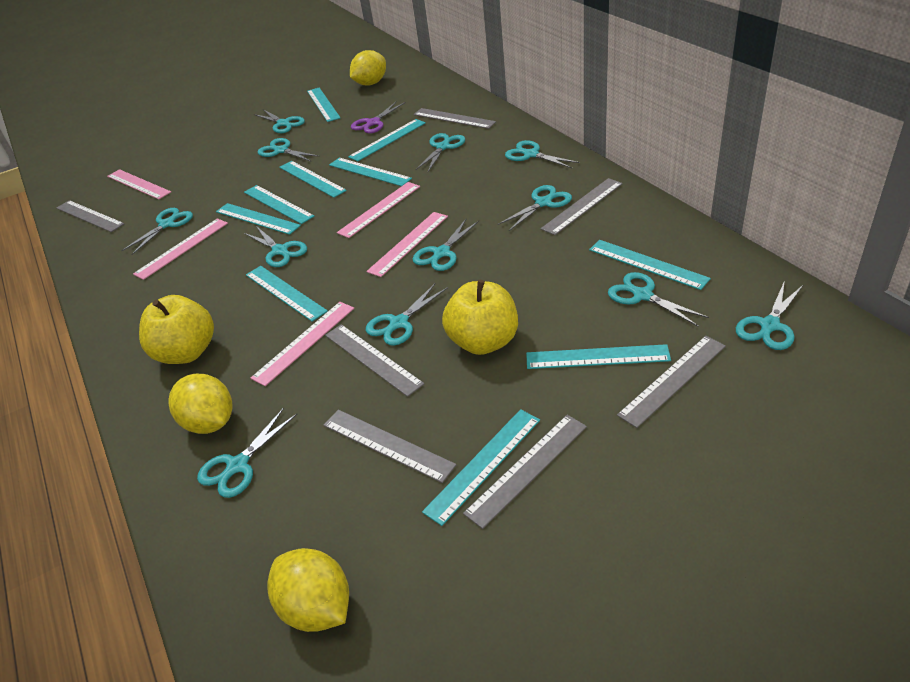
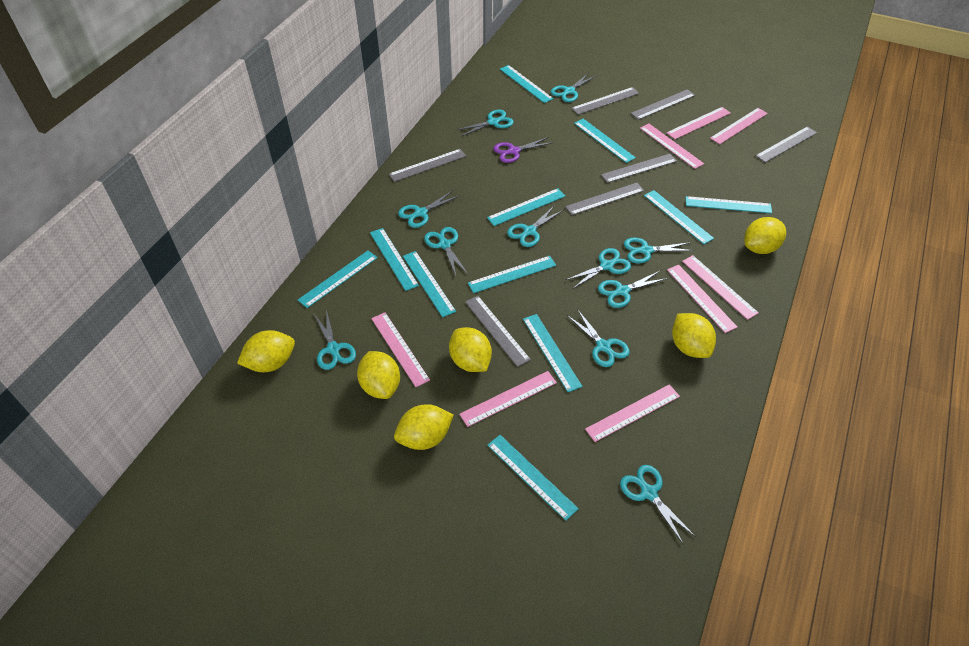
pink ruler: 5 -> 8
turquoise ruler: 10 -> 11
turquoise scissors: 12 -> 11
yellow apple: 2 -> 0
yellow lemon: 3 -> 6

